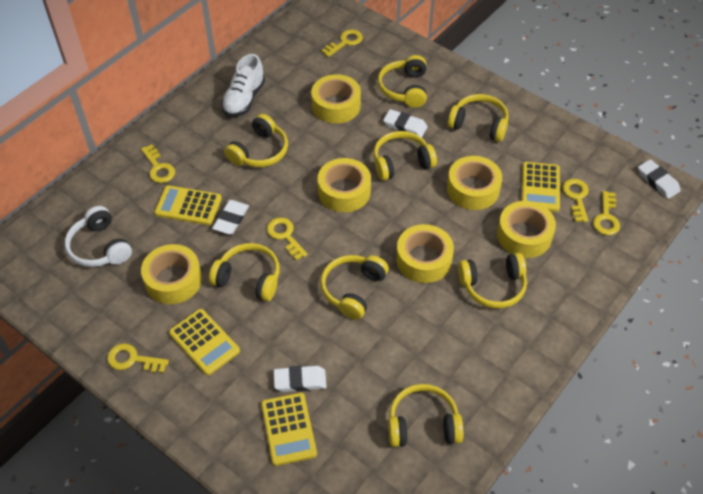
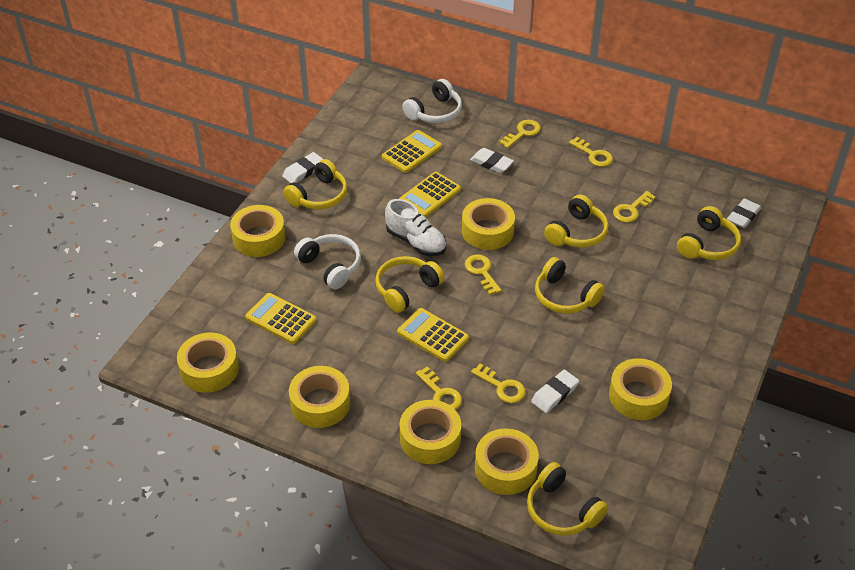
white headphones: 1 -> 2
yellow headphones: 8 -> 6
yellow tape: 6 -> 7

